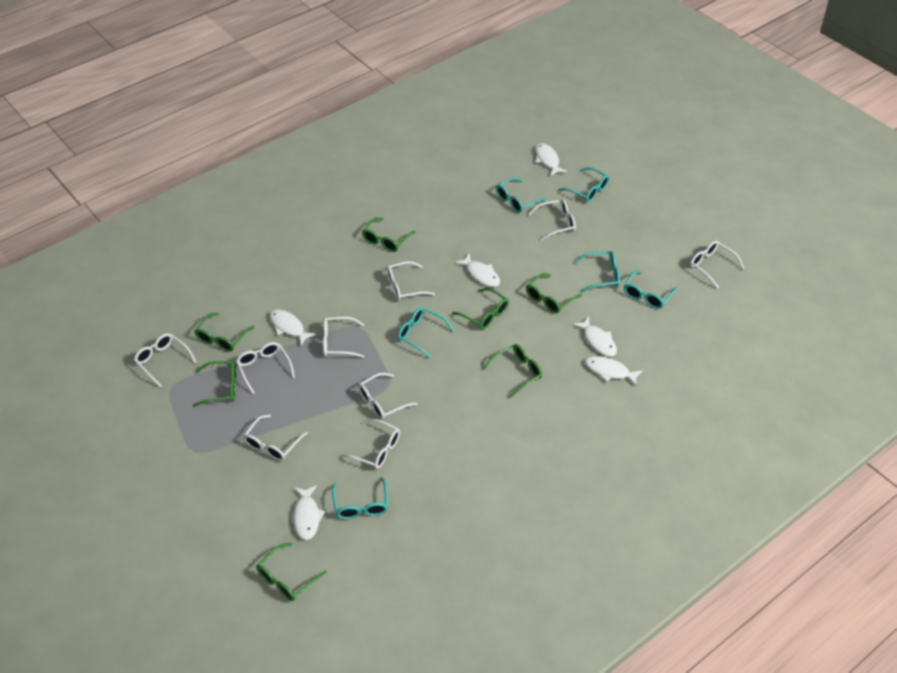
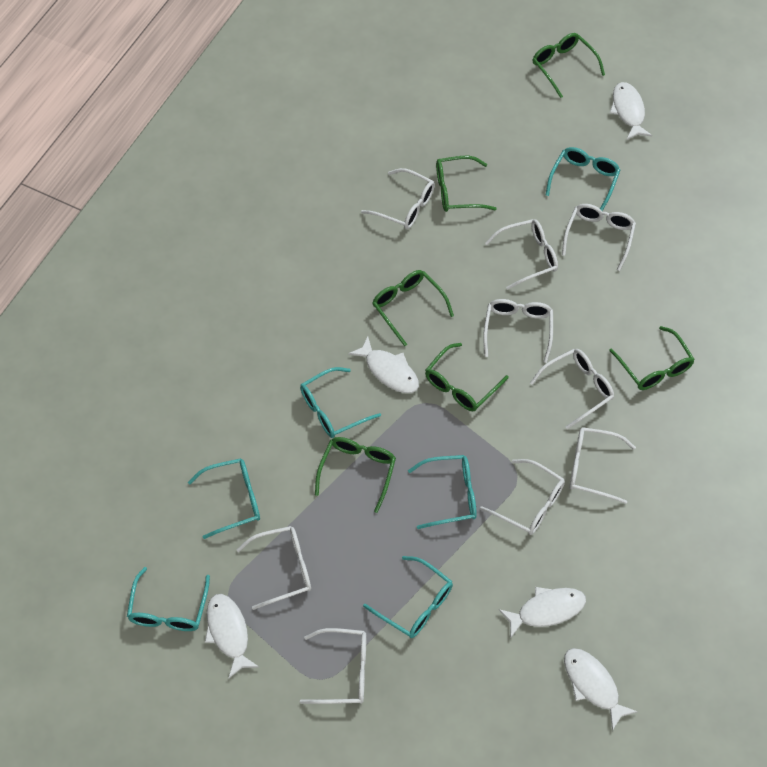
green glasses: 7 -> 6
white fish: 6 -> 5

